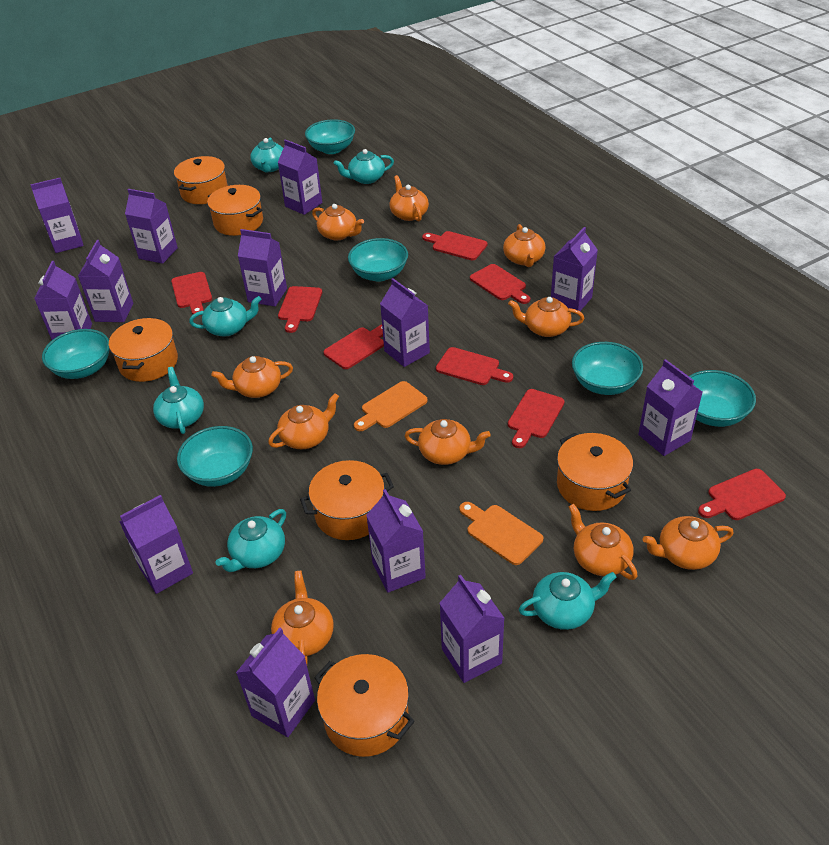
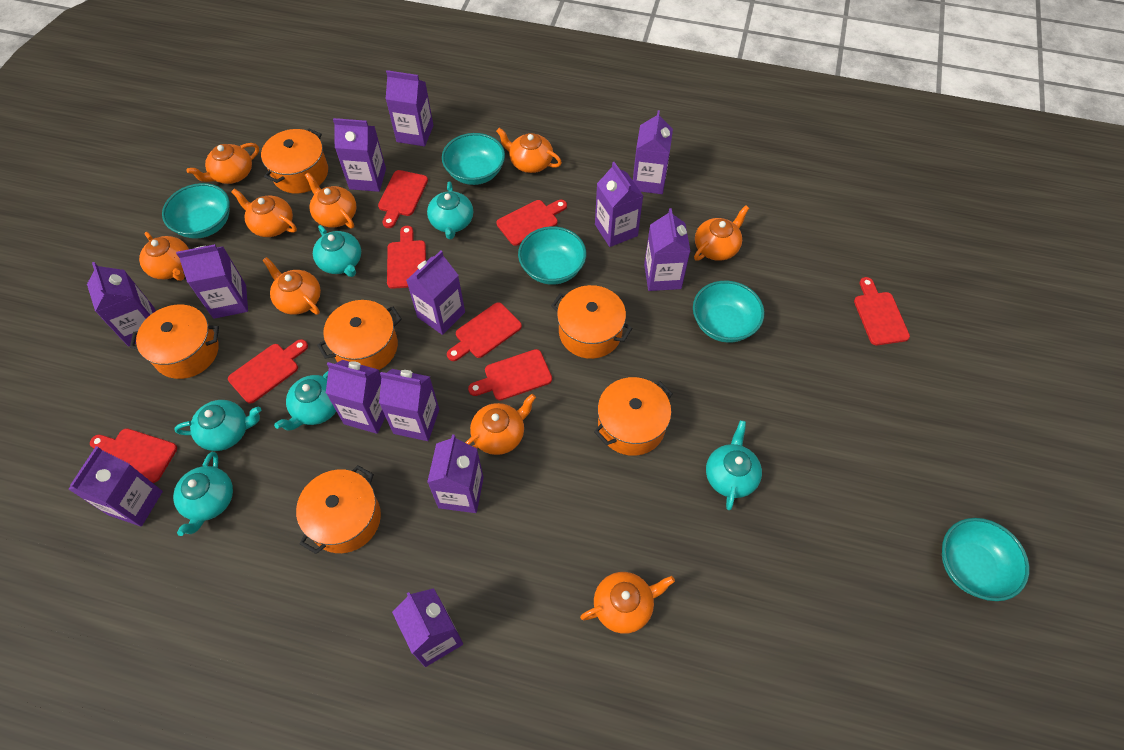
orange cutting board: 2 -> 0
orange teapot: 10 -> 9
turquoise bowl: 6 -> 5

